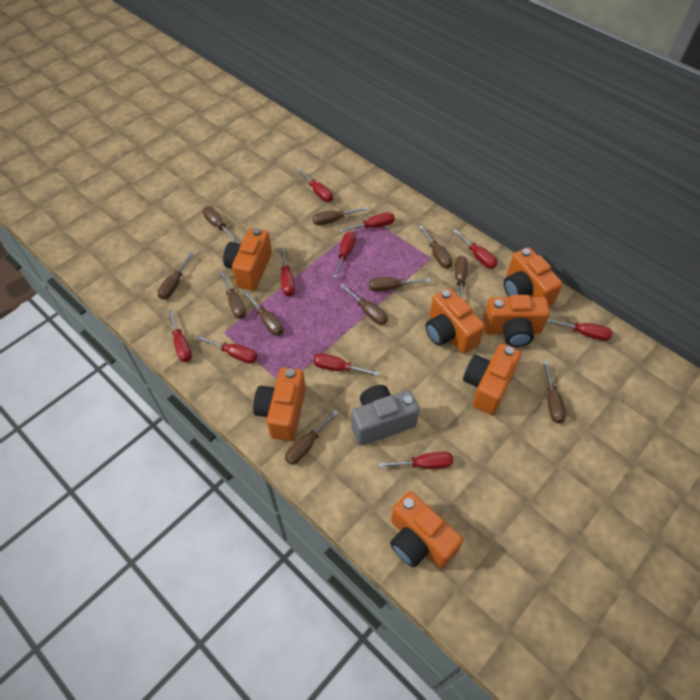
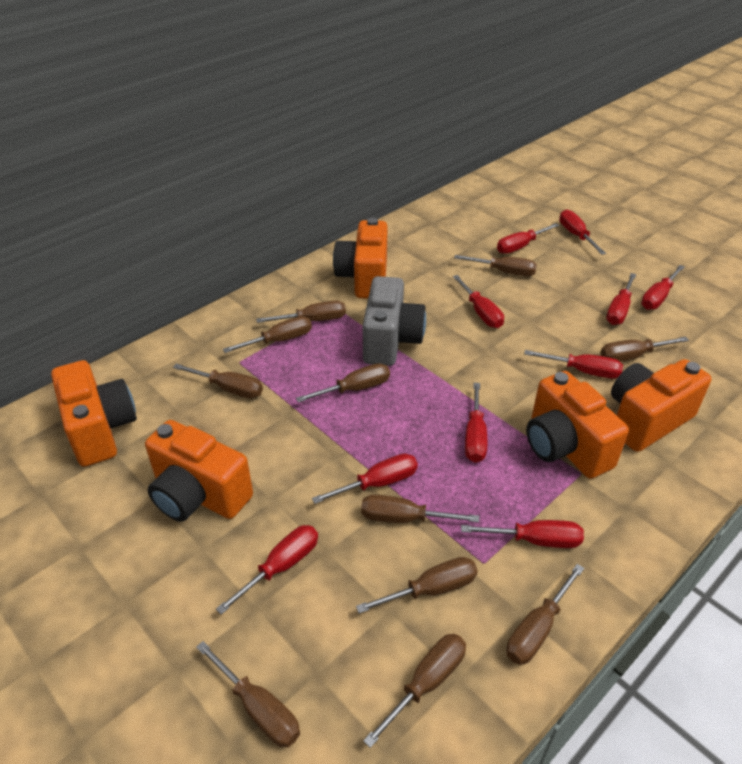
orange camera: 7 -> 5

